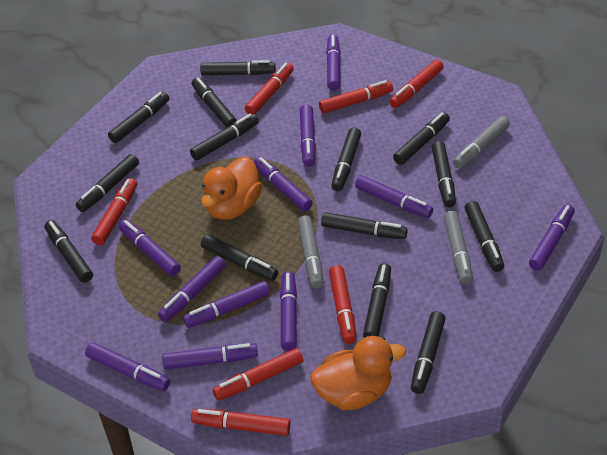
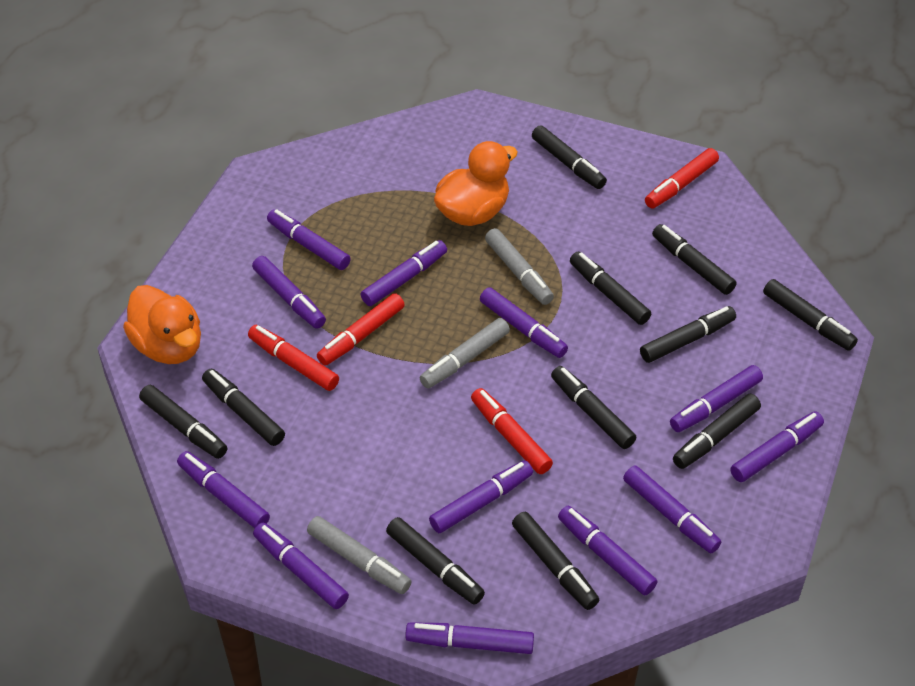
black marker: 14 -> 11
purple marker: 11 -> 12
red marker: 7 -> 4

